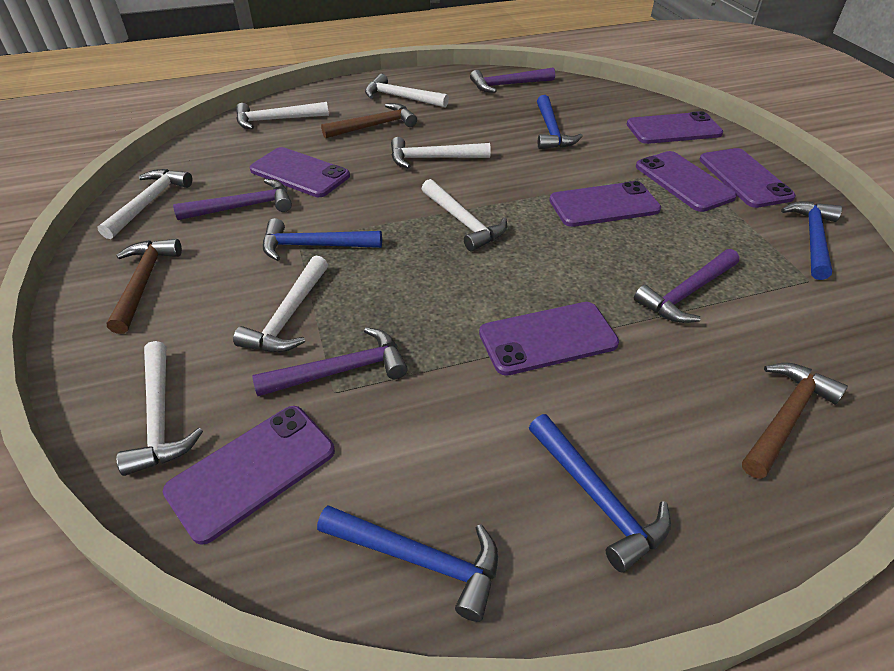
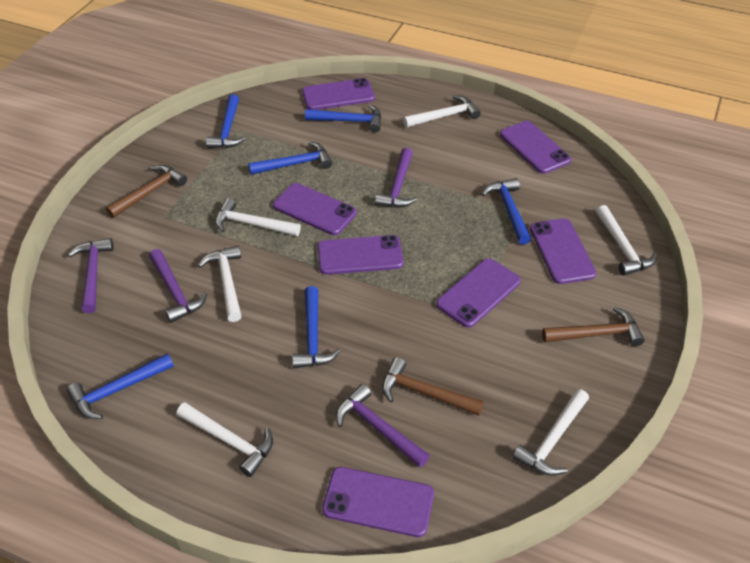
blue hammer: 5 -> 6
white hammer: 7 -> 6

